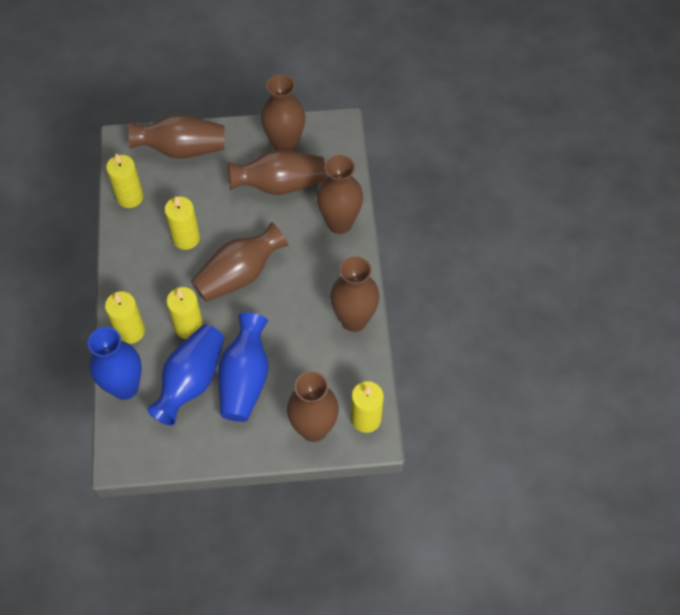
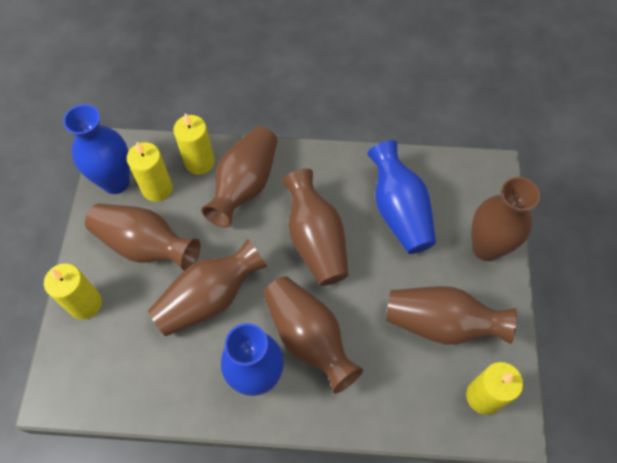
yellow candle: 5 -> 4

